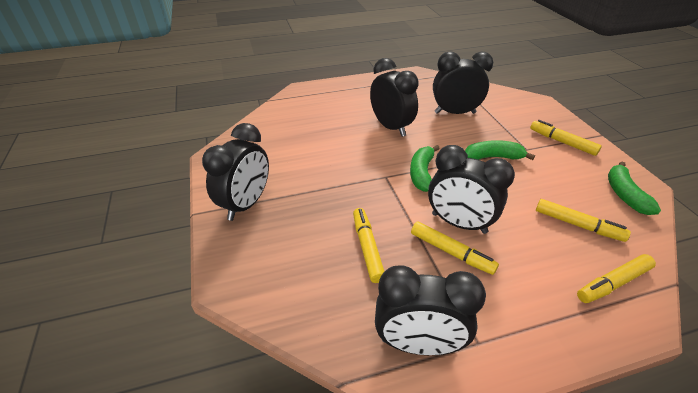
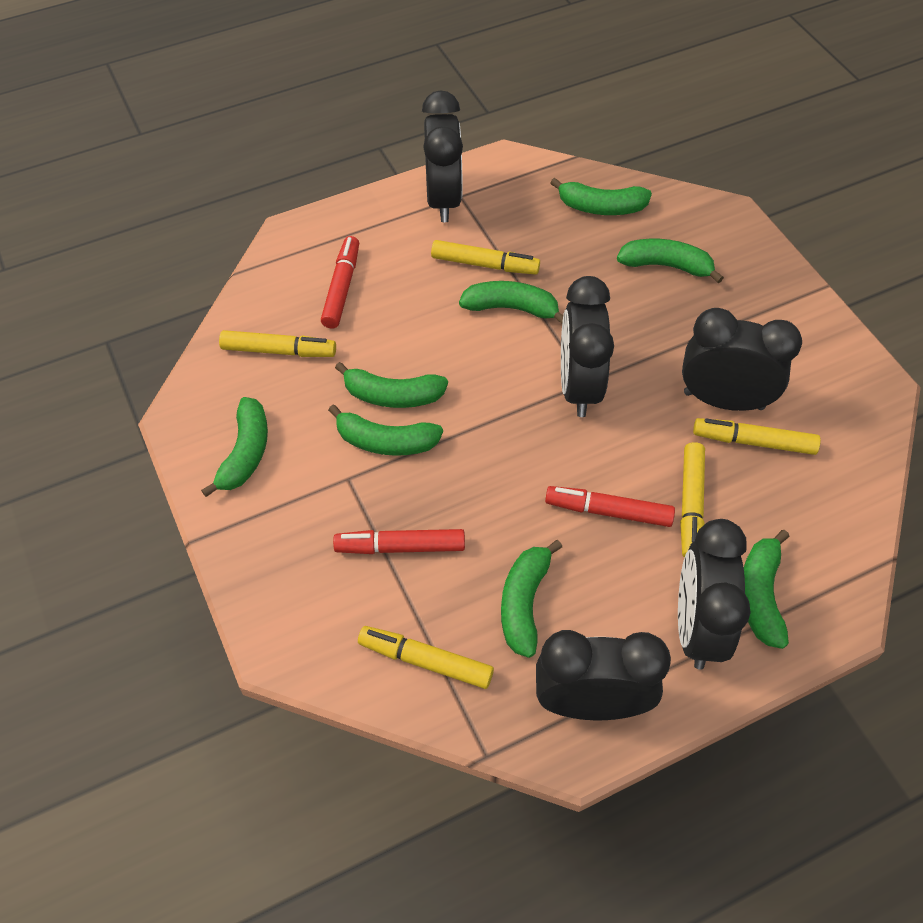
green banana: 3 -> 8
red marker: 0 -> 3

